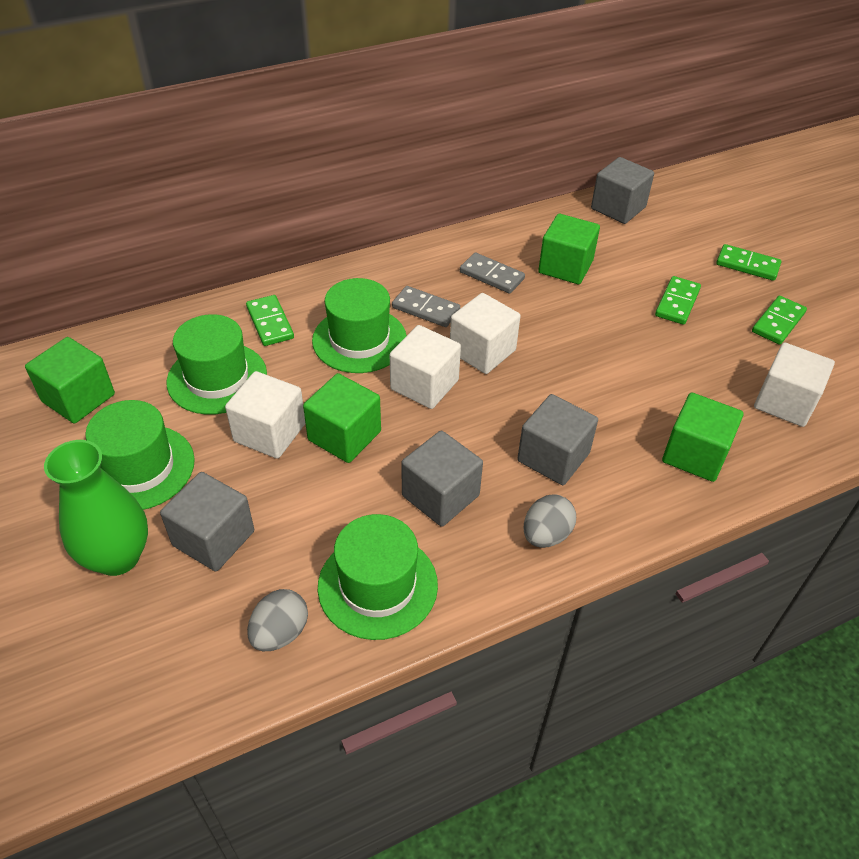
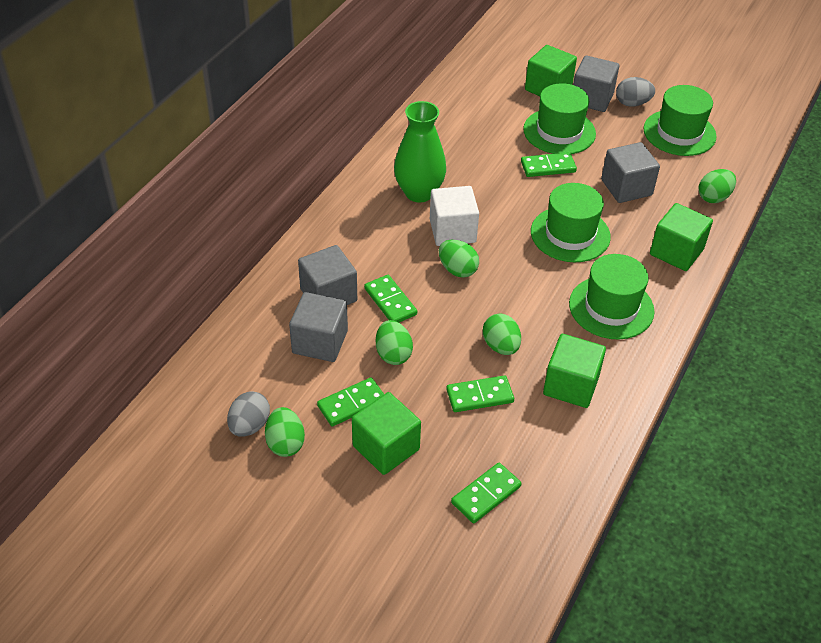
green domino: 4 -> 5
green egg: 0 -> 5
grey domino: 2 -> 0
white cube: 4 -> 1

